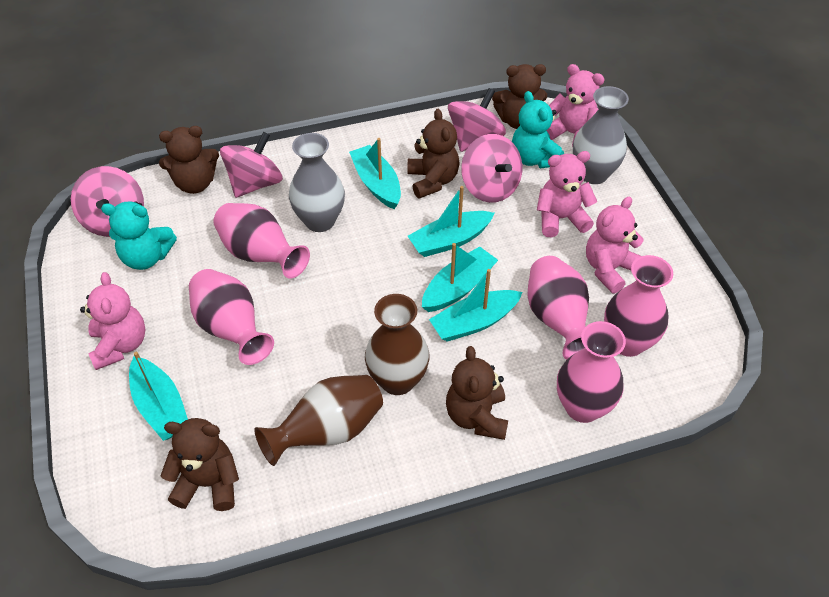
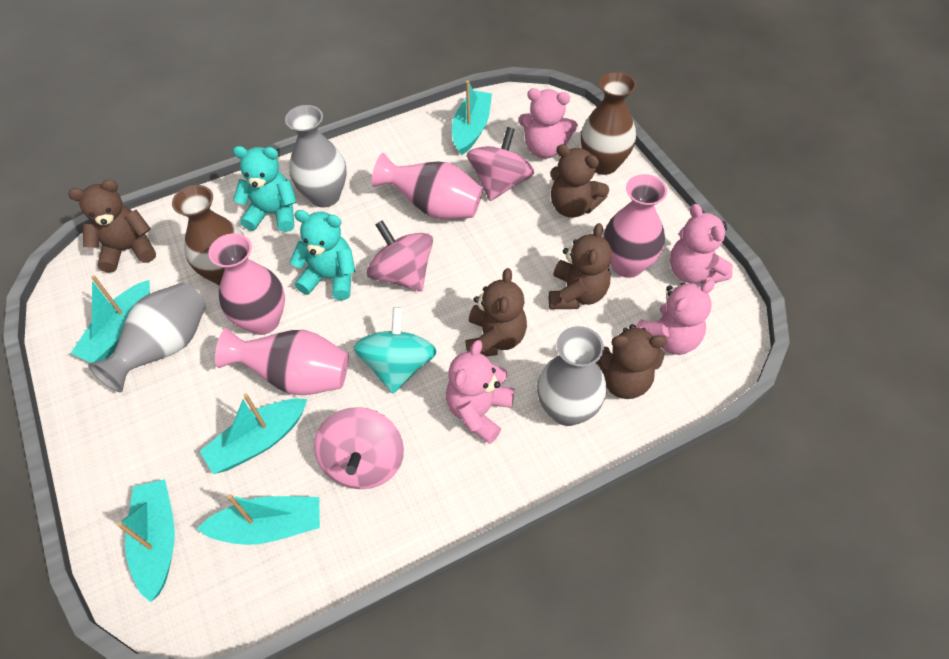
grey vase: 2 -> 3
pink spinning top: 4 -> 3
pink vase: 5 -> 4
turquoise spinning top: 0 -> 1

